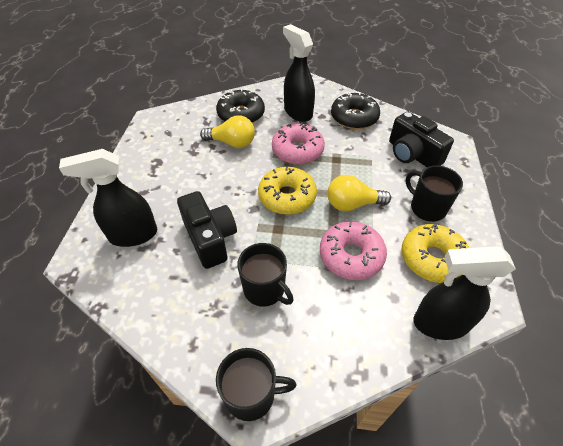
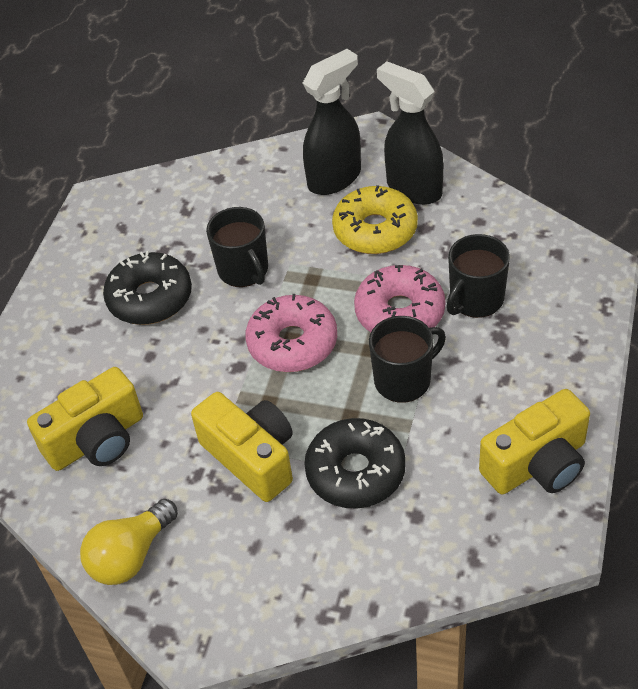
black camera: 2 -> 0
black spray bottle: 3 -> 2
yellow camera: 0 -> 3
yellow donut: 2 -> 1
yellow light bulb: 2 -> 1

